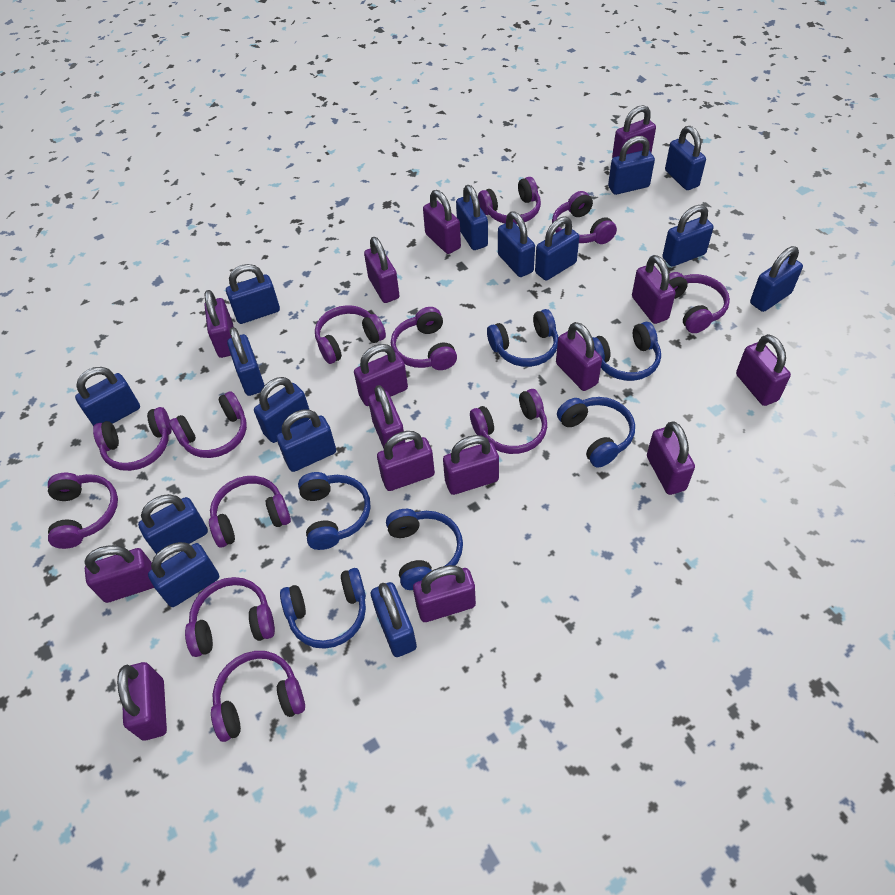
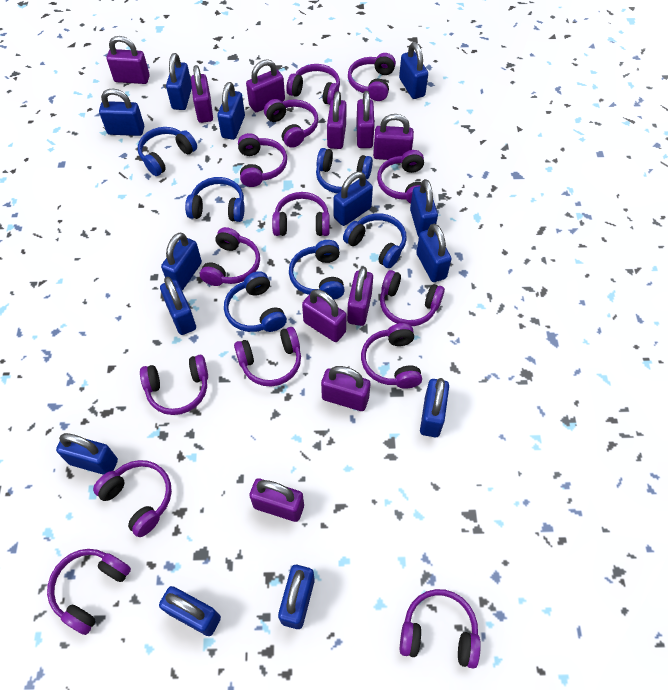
blue padlock: 15 -> 13
purple headphones: 12 -> 14
purple padlock: 15 -> 10

